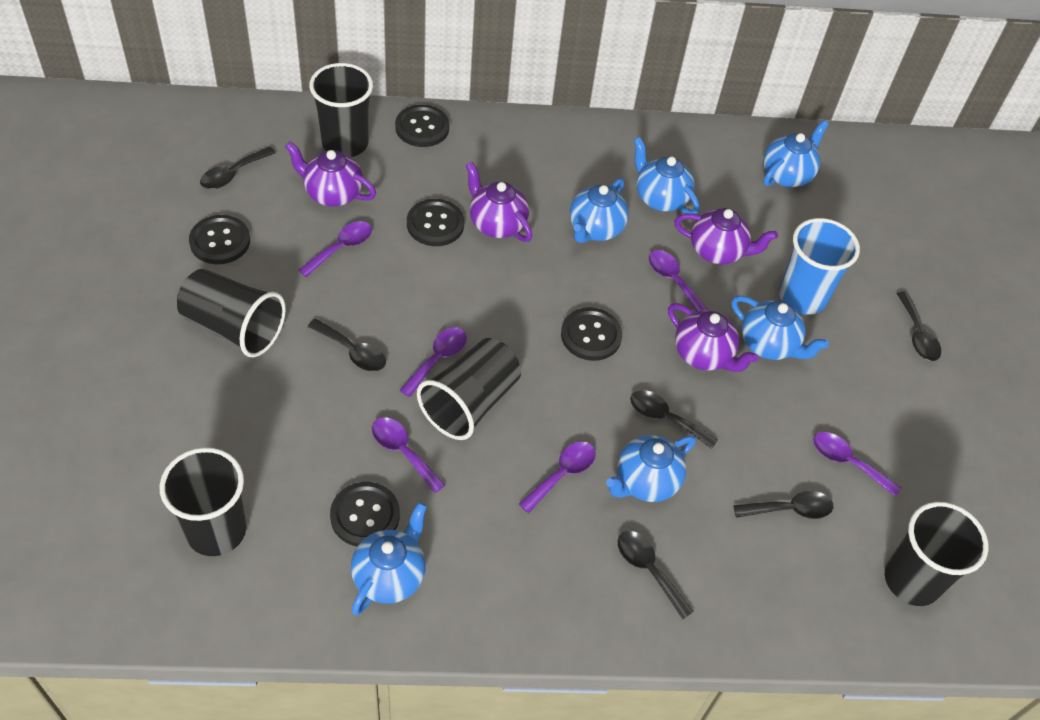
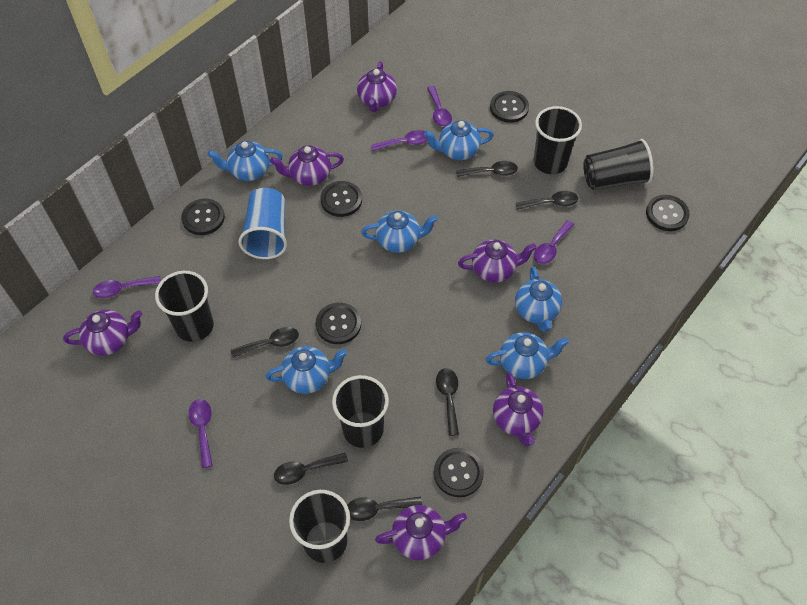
black button: 5 -> 6
purple spoon: 6 -> 5
purple teapot: 4 -> 6

